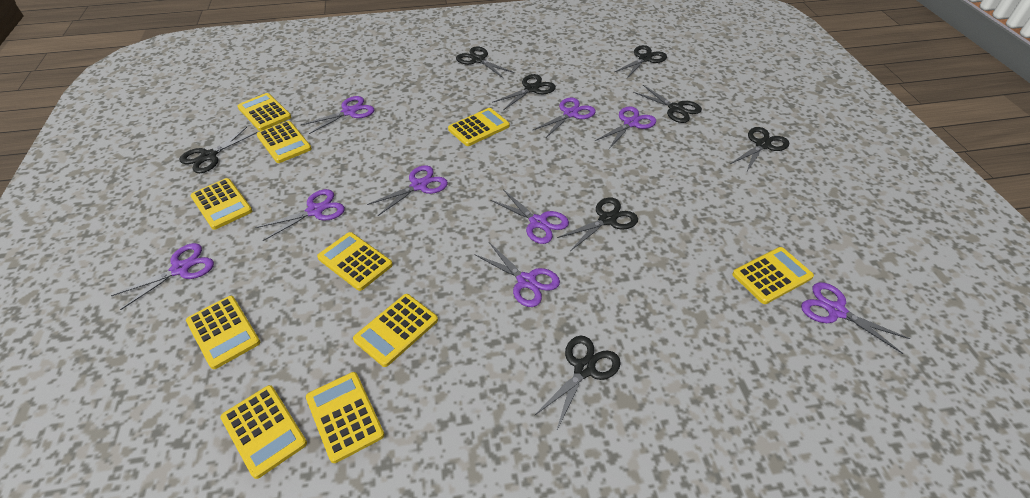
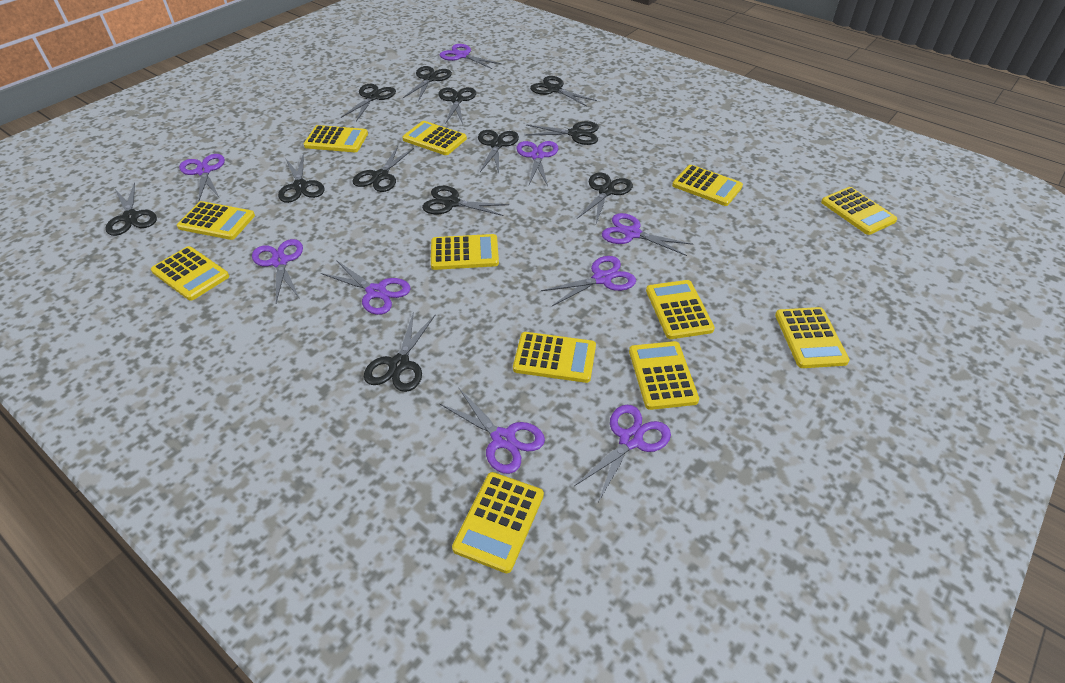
black scissors: 8 -> 12
yellow calculator: 10 -> 12

